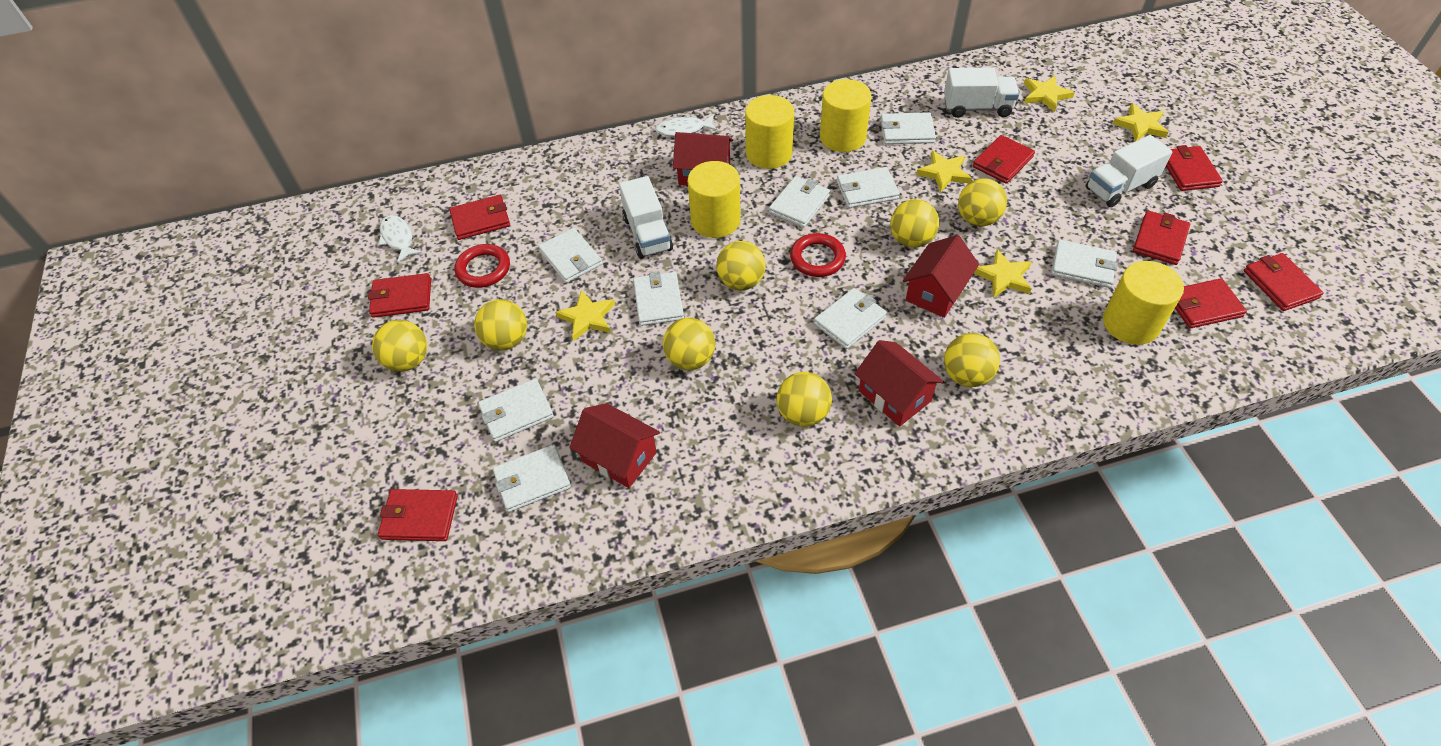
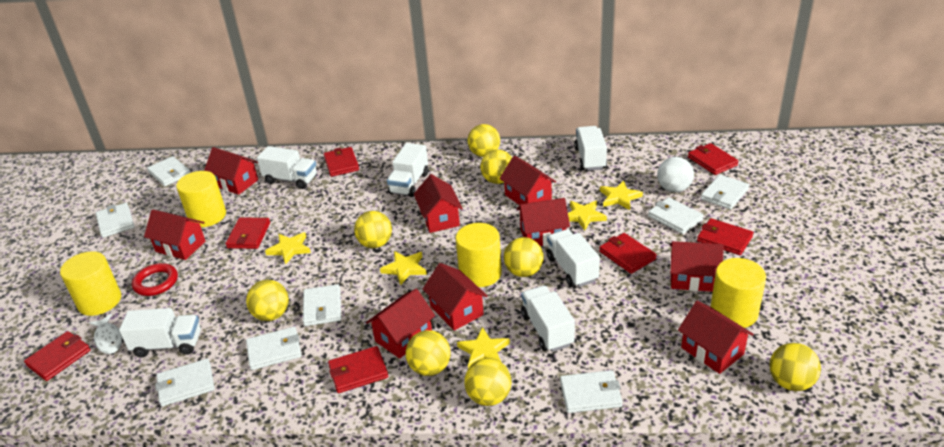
red house: 4 -> 9
red ring: 2 -> 1
red wallet: 8 -> 7
white ball: 0 -> 1
white fish: 2 -> 1
white truck: 3 -> 6
white wallet: 9 -> 8

